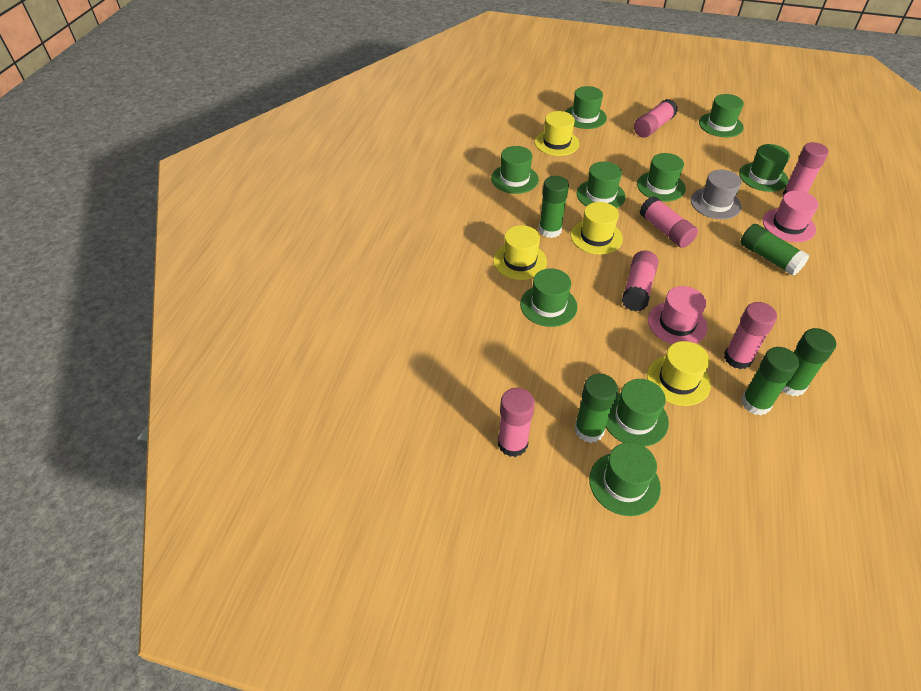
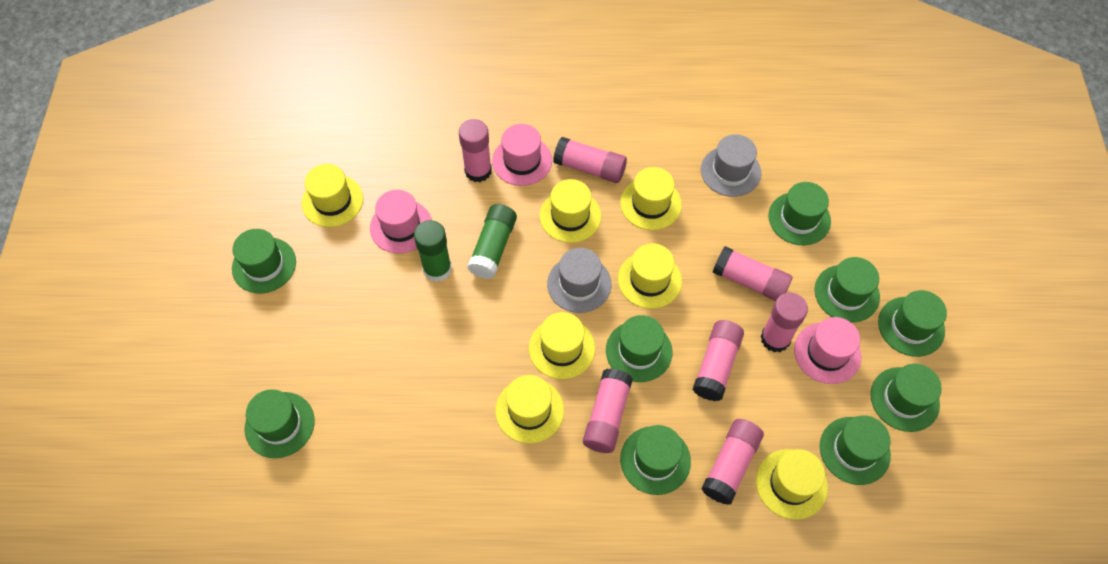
green glue stick: 5 -> 2
grey hat: 1 -> 2
pink glue stick: 6 -> 7
pink hat: 2 -> 3
yellow hat: 4 -> 7

